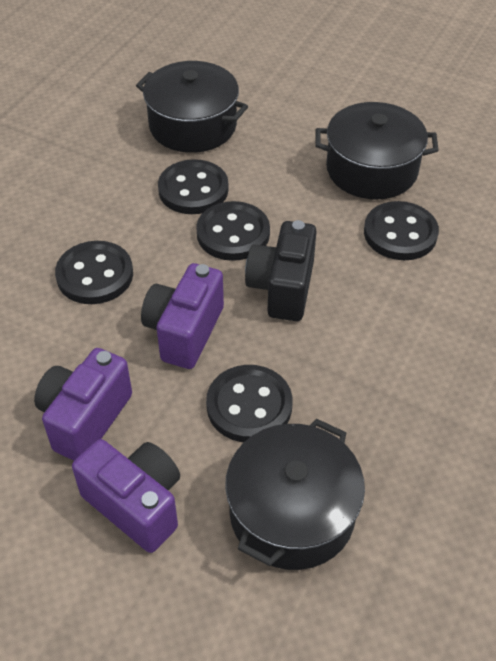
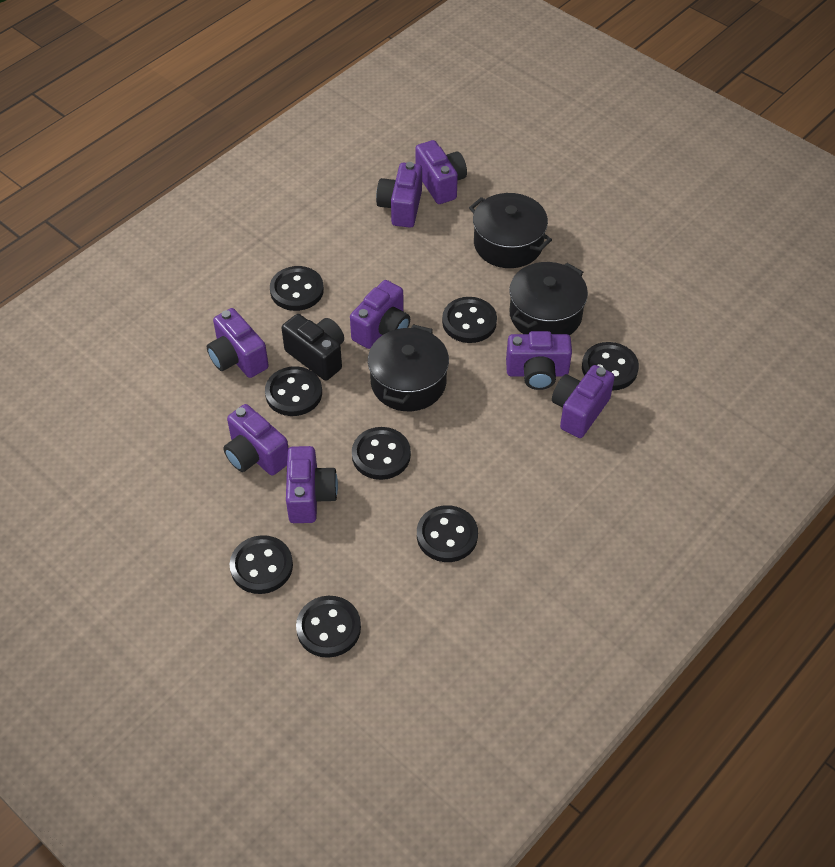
black button: 5 -> 8
purple camera: 3 -> 8

